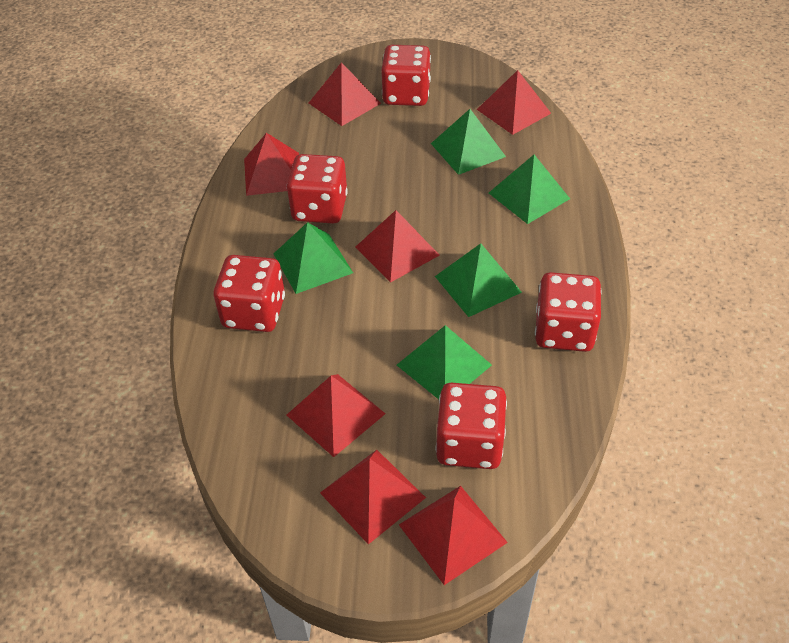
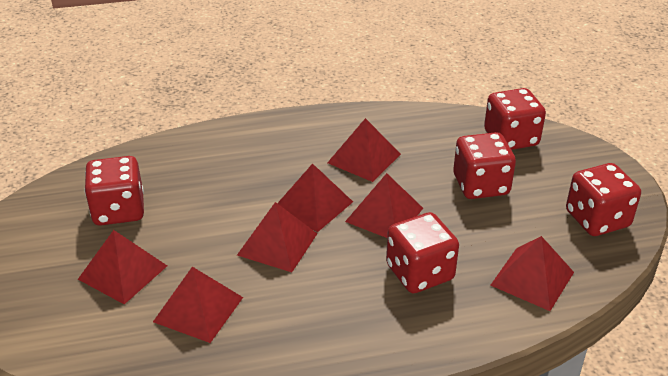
green pyramid: 5 -> 0

